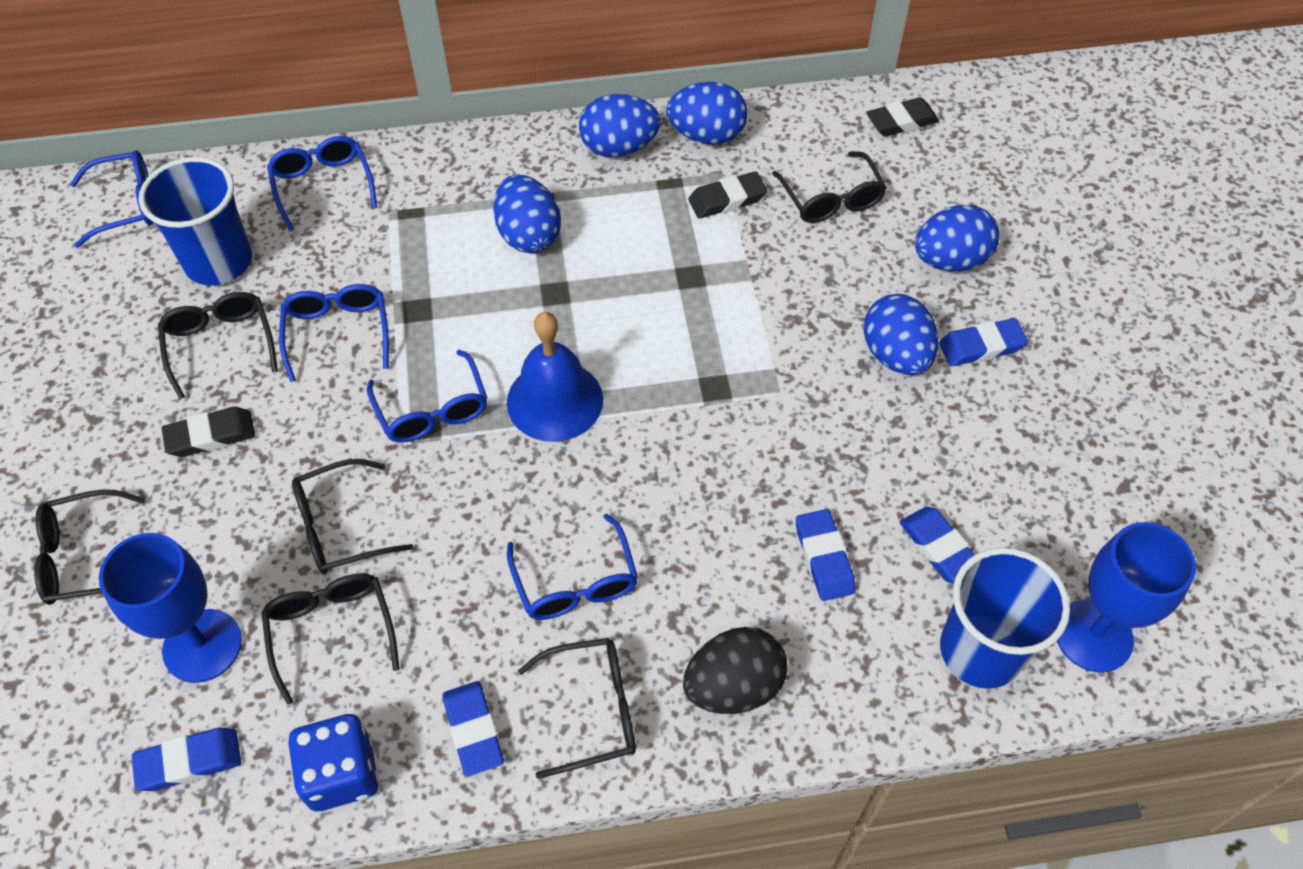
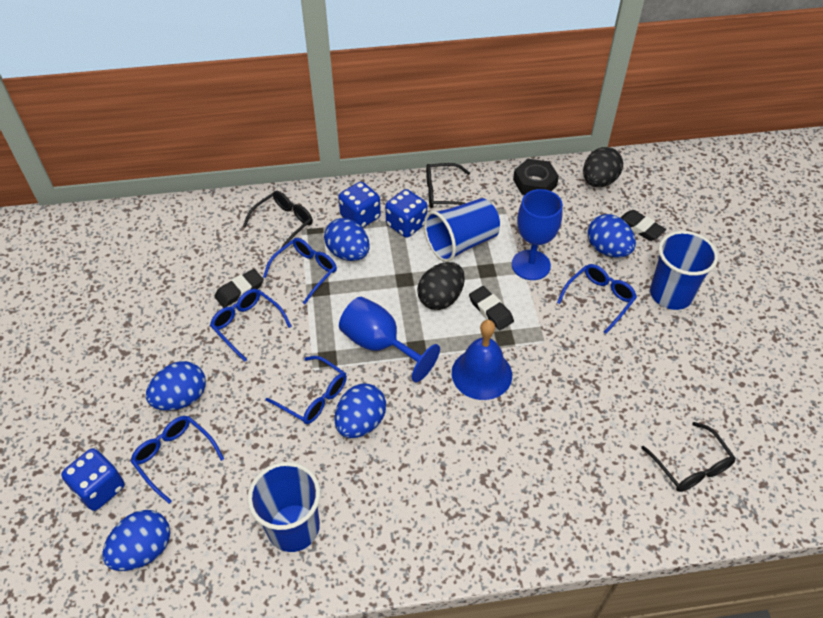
black egg: 1 -> 2
black glasses: 6 -> 3
black nut: 0 -> 1
blue cup: 2 -> 3
blue dice: 1 -> 3
blue eraser: 5 -> 0

